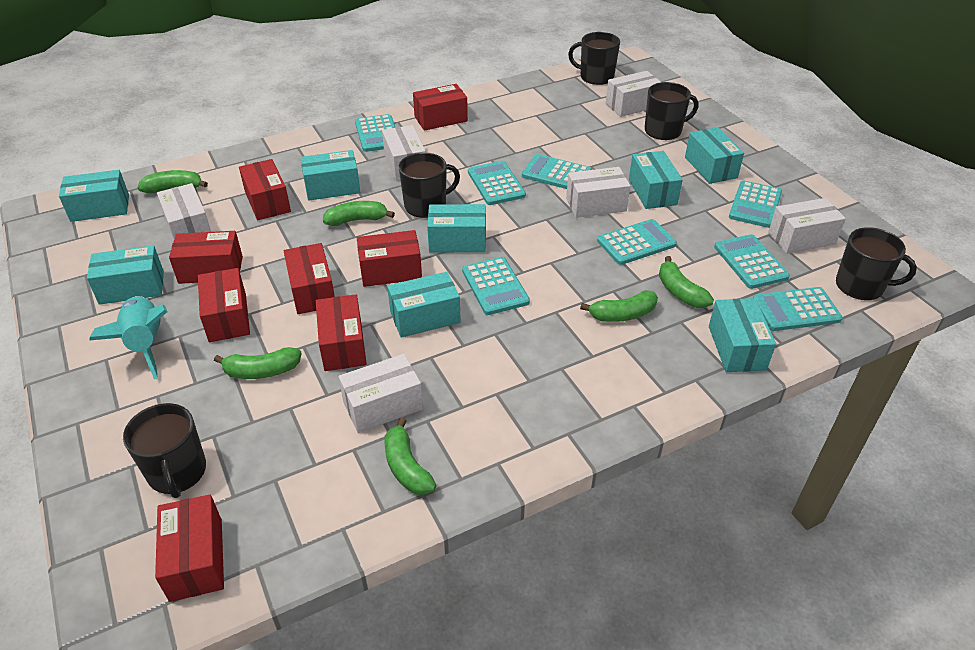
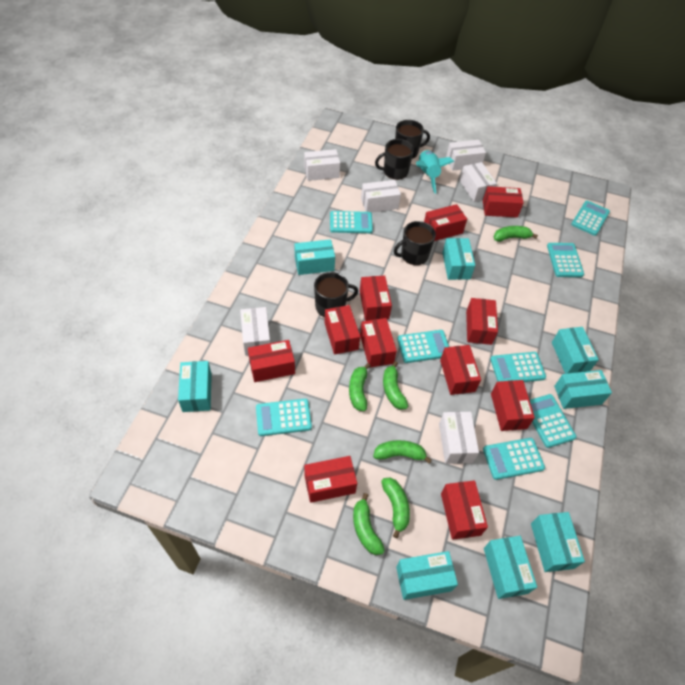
black mug: 5 -> 4
red box: 8 -> 11

